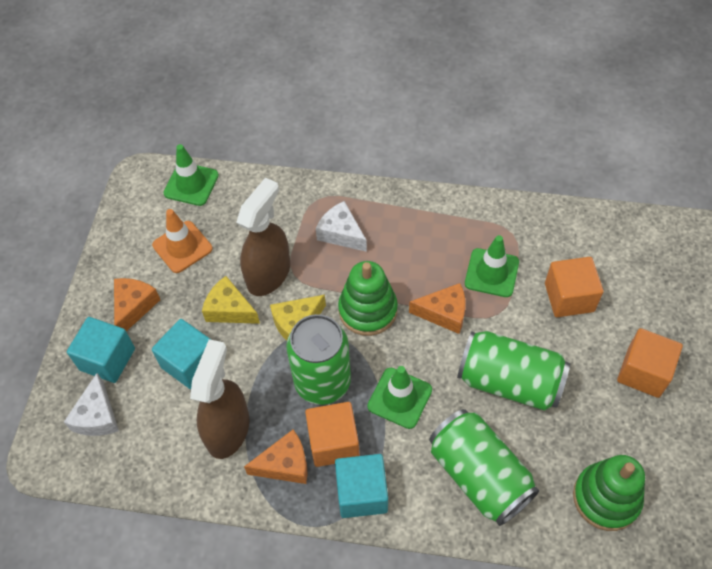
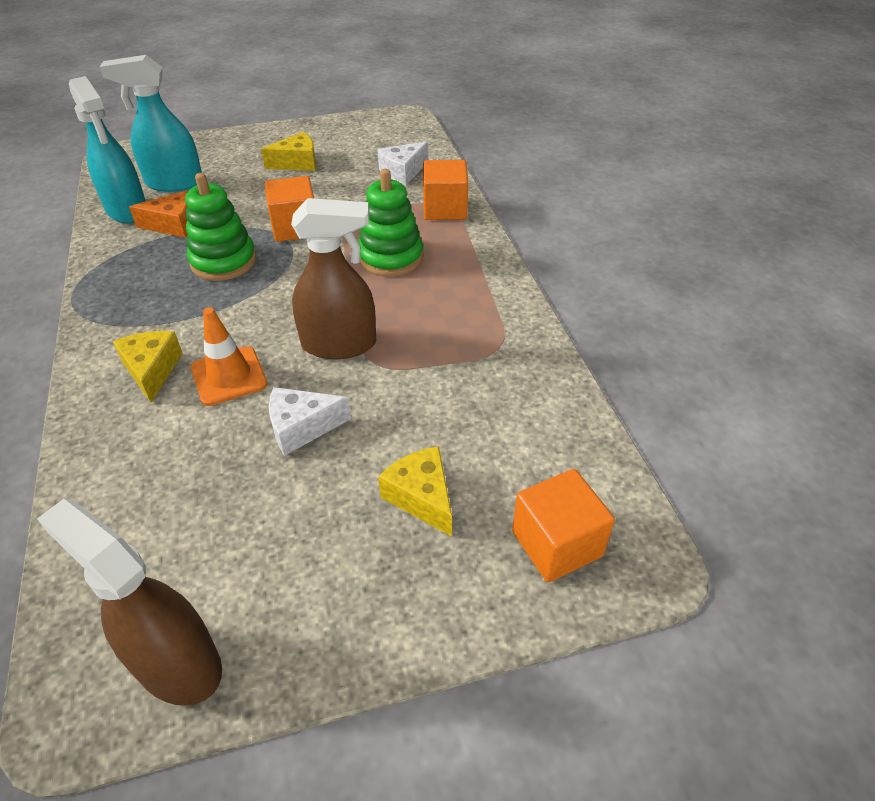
green can: 3 -> 0
green traffic cone: 3 -> 0
orange cheese: 3 -> 1
turquoise cube: 3 -> 0
turquoise spray bottle: 0 -> 2
yellow cheese: 2 -> 3

